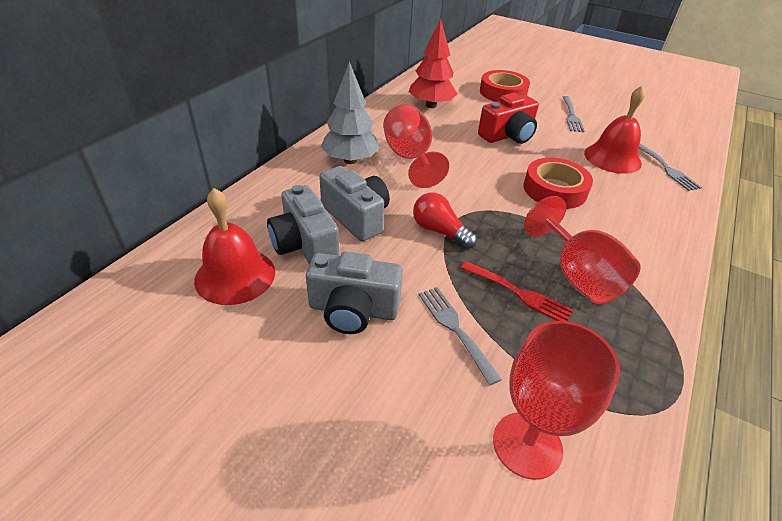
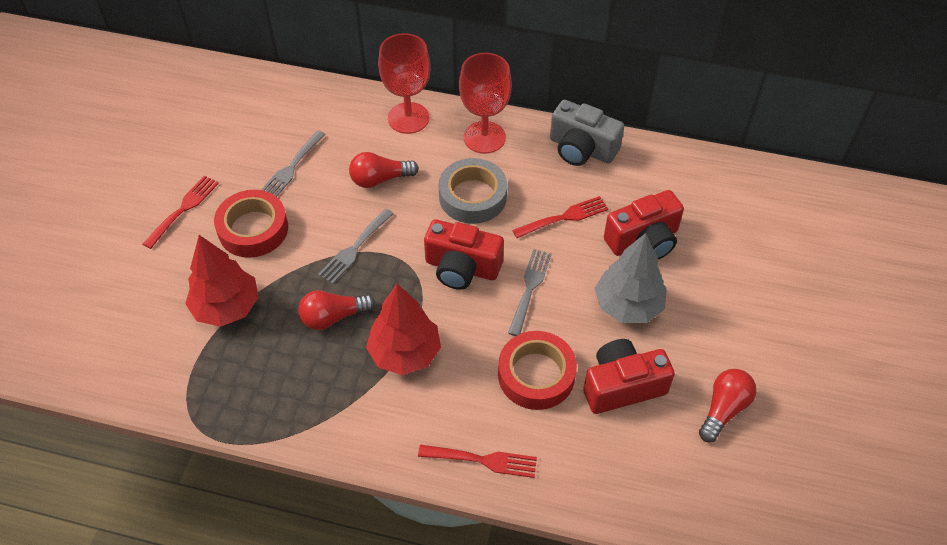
grey camera: 3 -> 1
grey tape: 0 -> 1
red bell: 2 -> 0
red camera: 1 -> 3
red fork: 1 -> 3
red goblet: 3 -> 2
red light bulb: 1 -> 3
red tree: 1 -> 2

